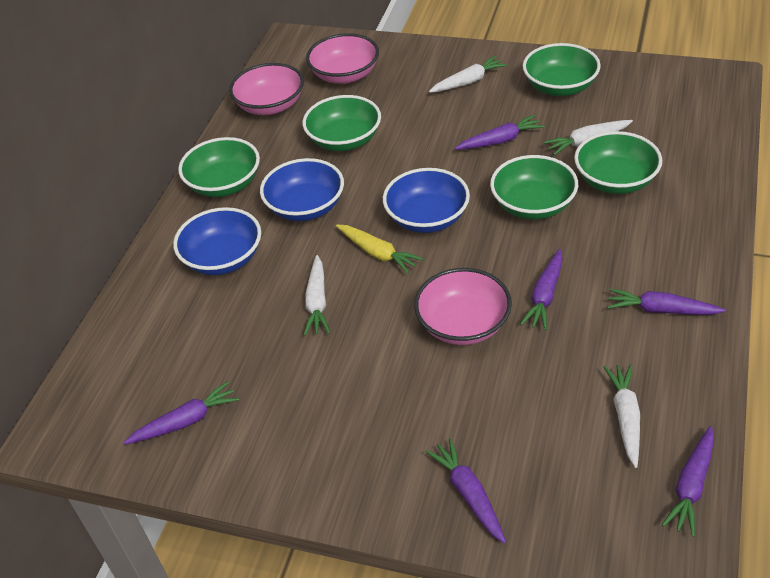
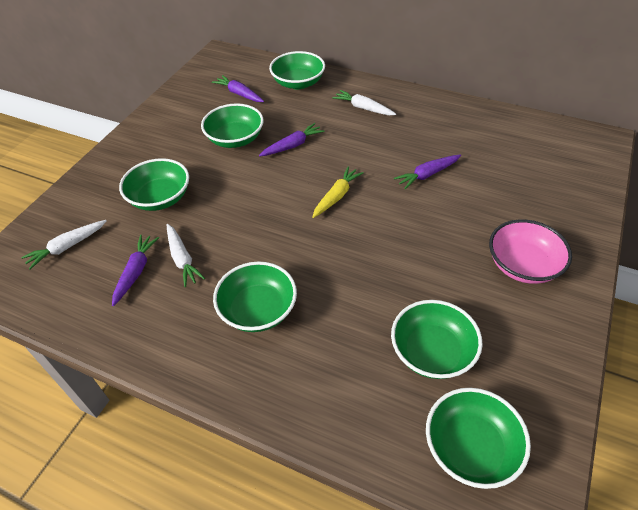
blue bowl: 3 -> 0
green bowl: 5 -> 6
pink bowl: 3 -> 1
purple carrot: 6 -> 4
white carrot: 4 -> 3

